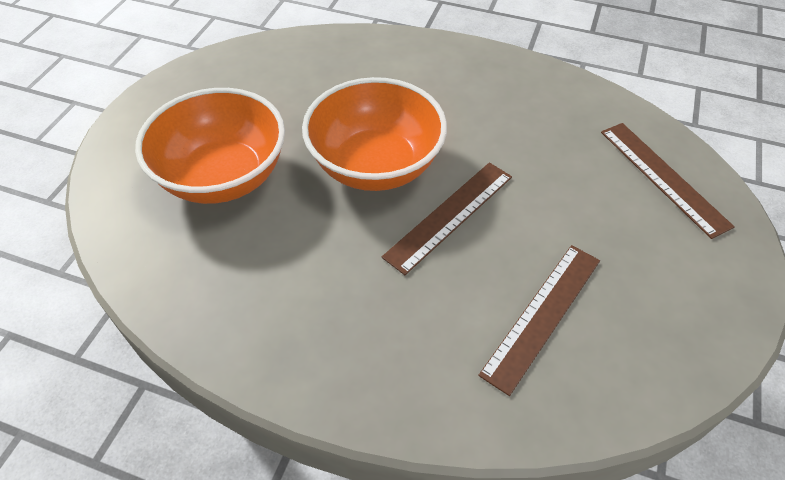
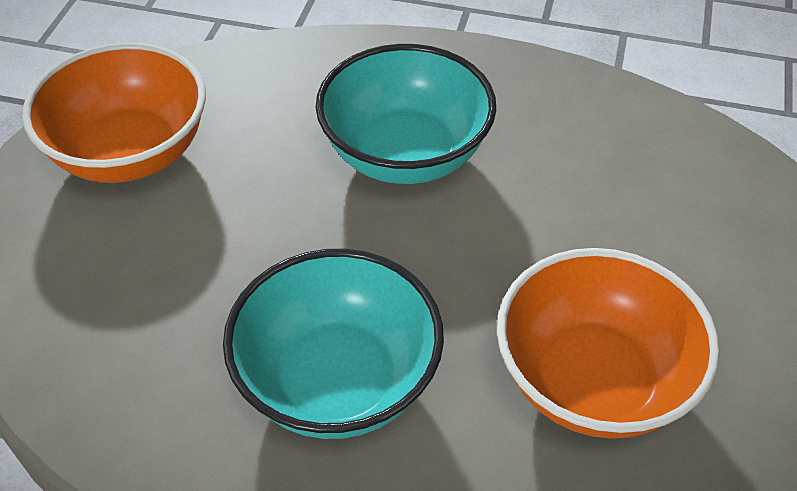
brown ruler: 3 -> 0
turquoise bowl: 0 -> 2

